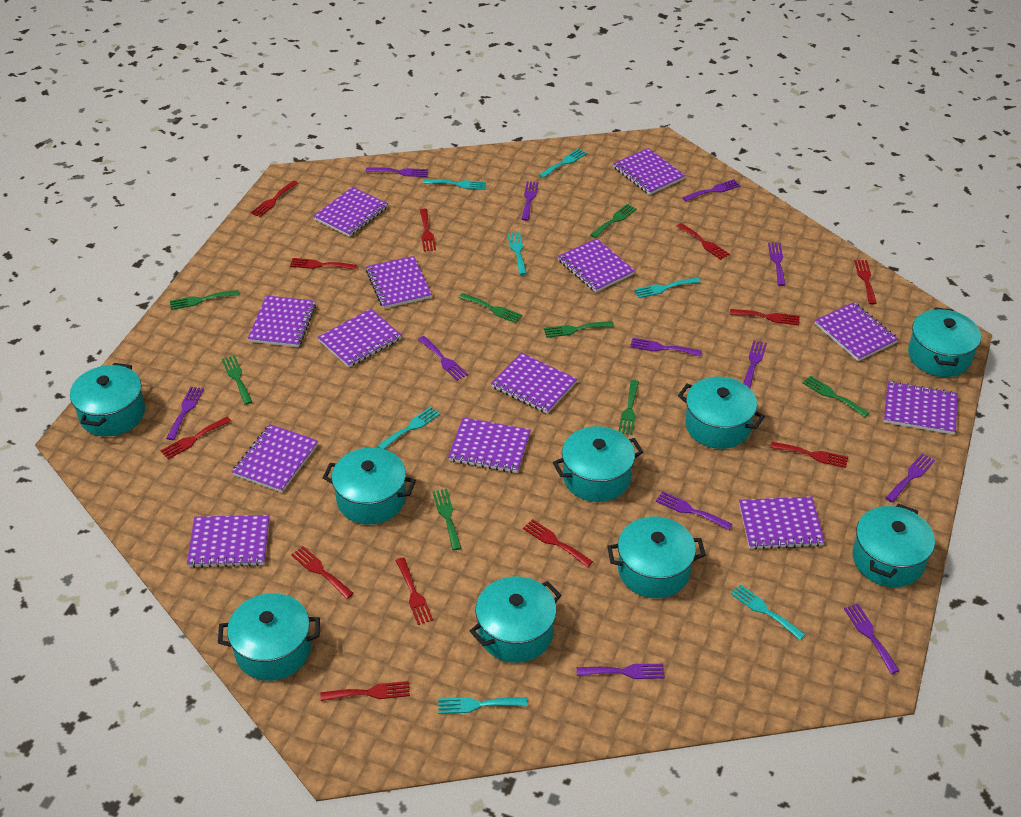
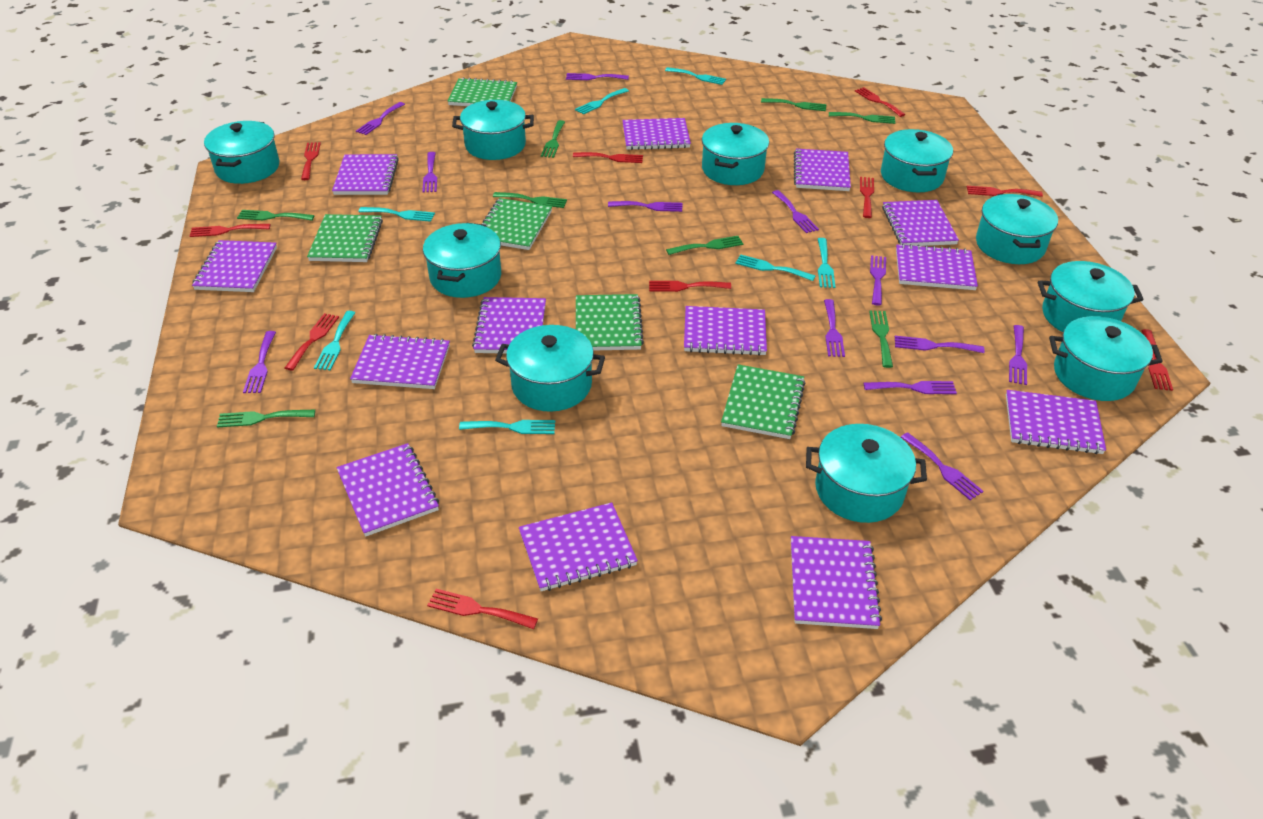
green notebook: 0 -> 5
red fork: 12 -> 10
turquoise pot: 9 -> 10

